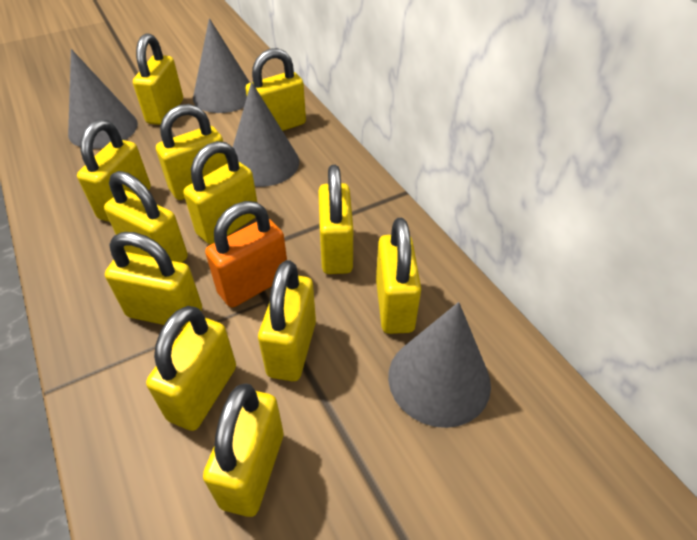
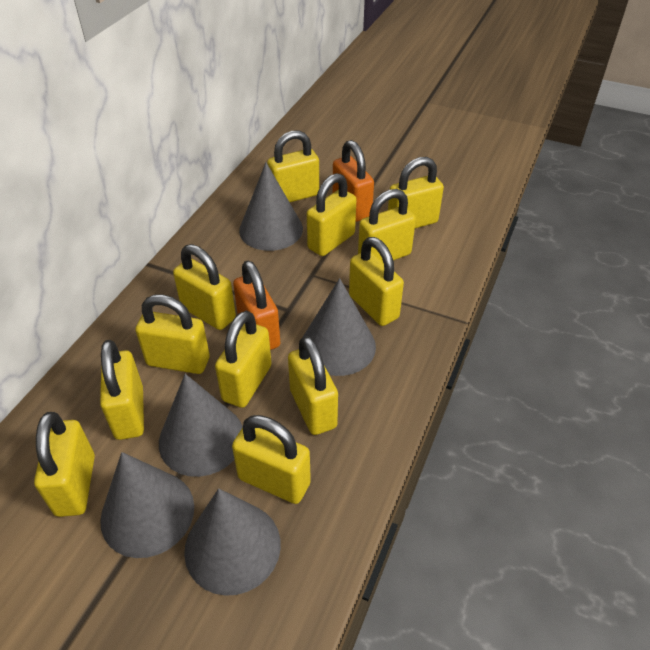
grey cone: 4 -> 5
orange padlock: 1 -> 2

